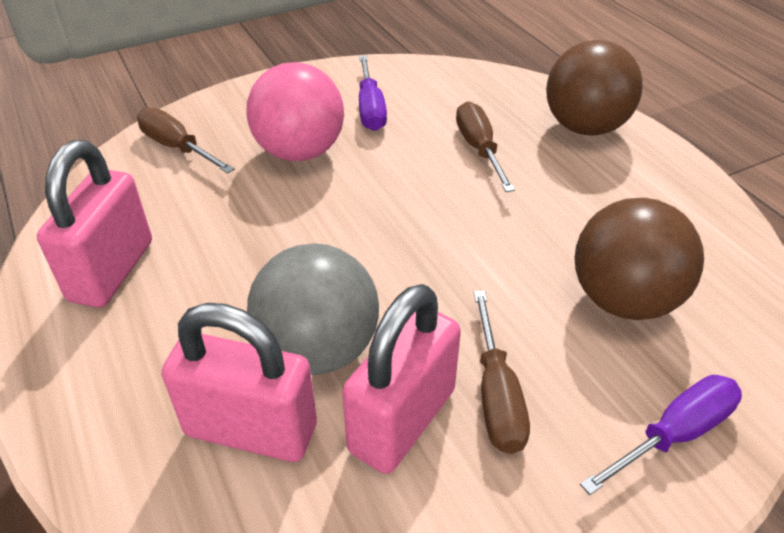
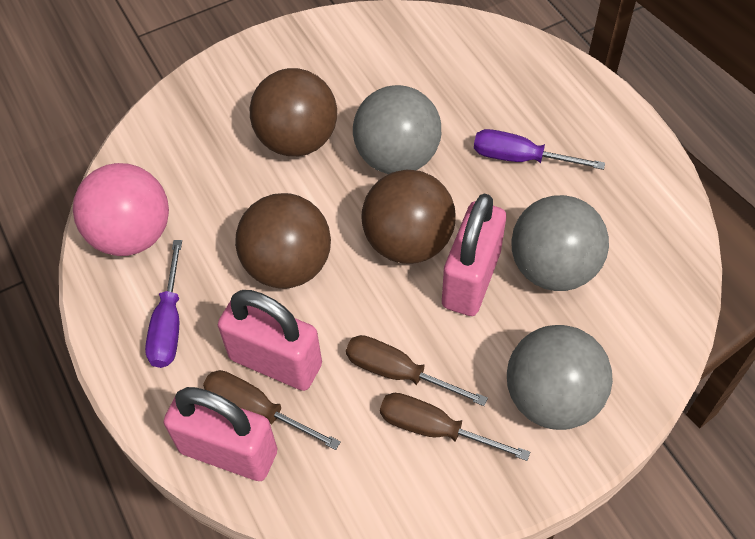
brown ball: 2 -> 3
grey ball: 1 -> 3

